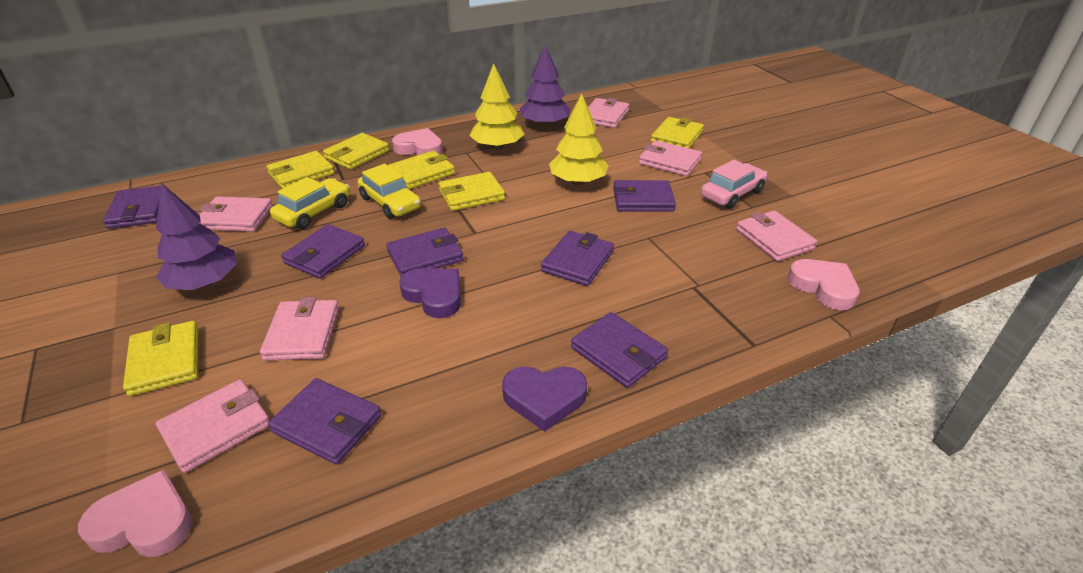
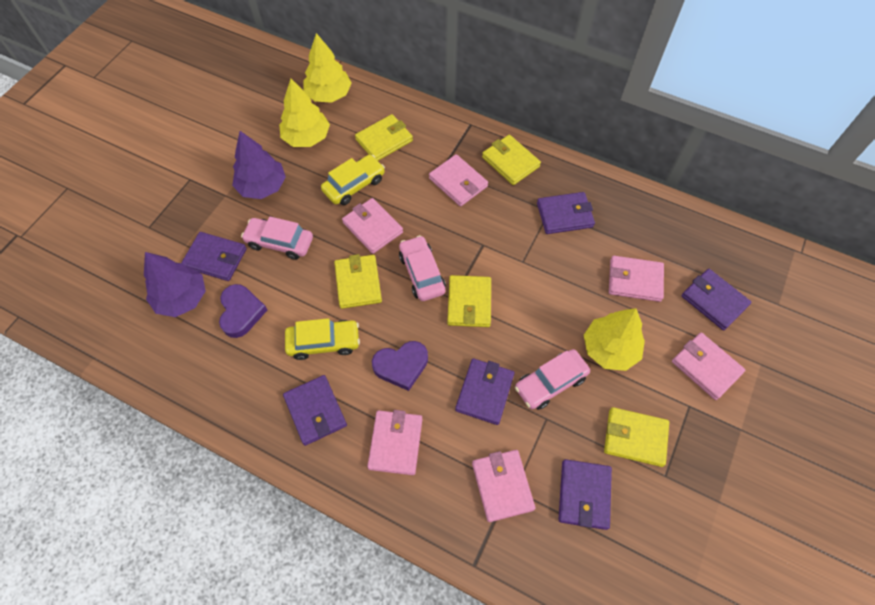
pink car: 1 -> 3
pink heart: 3 -> 0
purple wallet: 7 -> 6
yellow tree: 2 -> 3
yellow wallet: 6 -> 5

